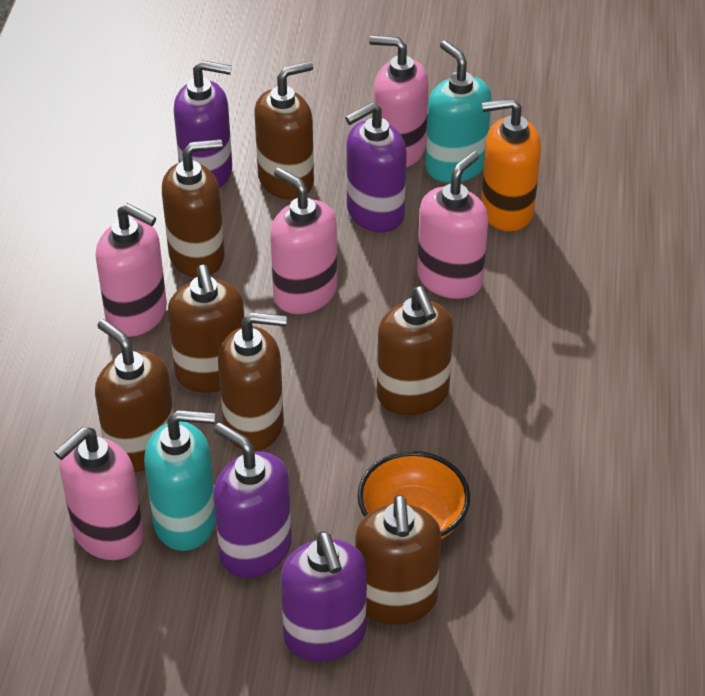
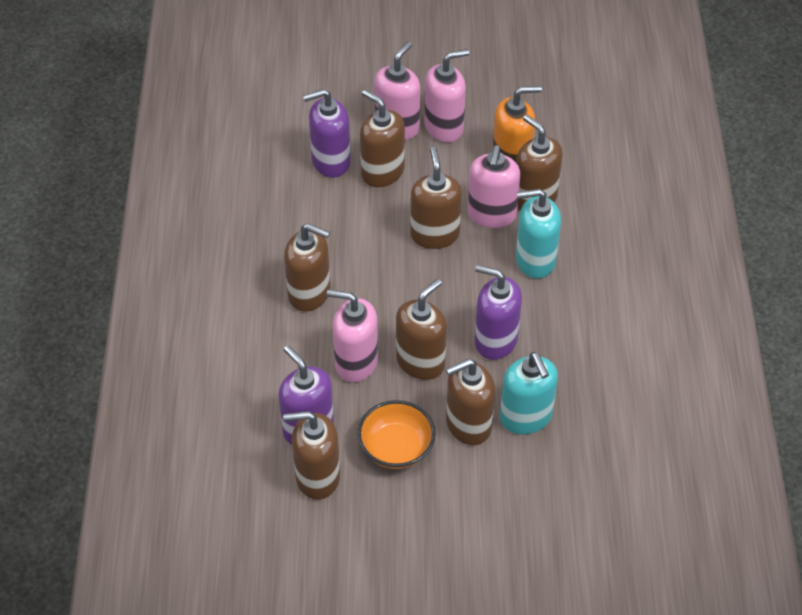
pink soap dispenser: 5 -> 4
purple soap dispenser: 4 -> 3

